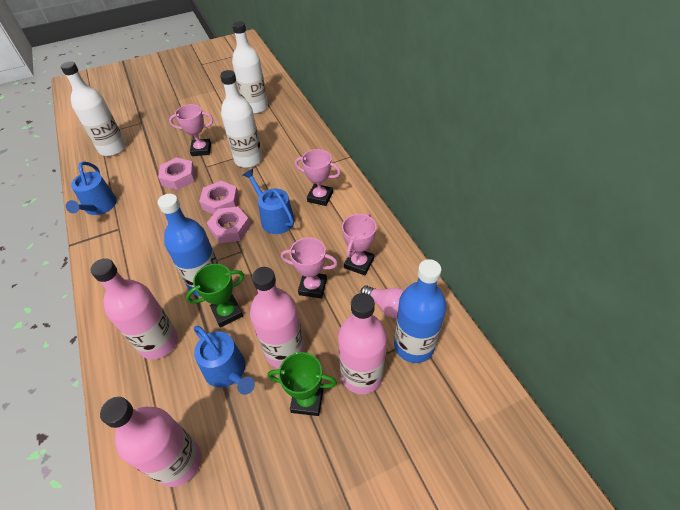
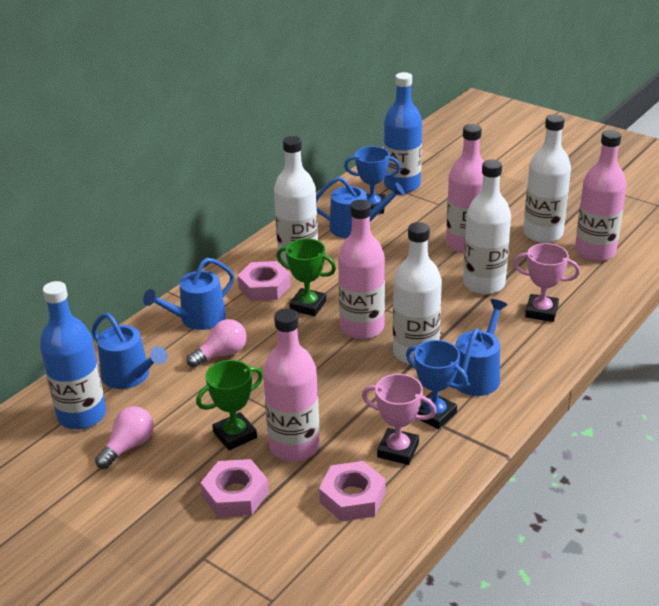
blue trophy: 0 -> 2
blue watering can: 3 -> 4
pink light bulb: 1 -> 2
pink trophy: 4 -> 2
white bottle: 3 -> 4

